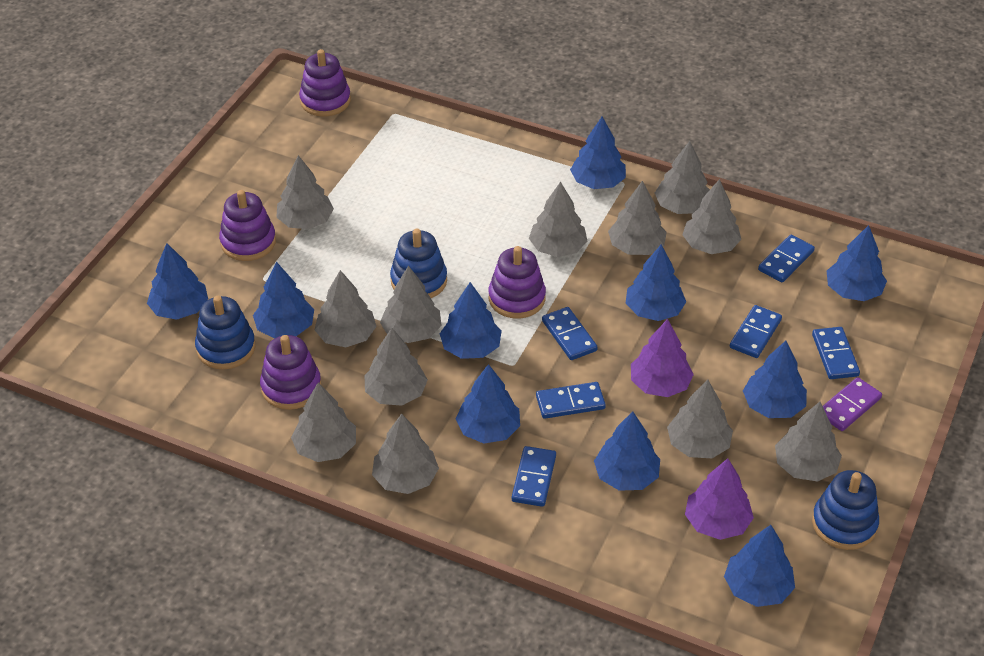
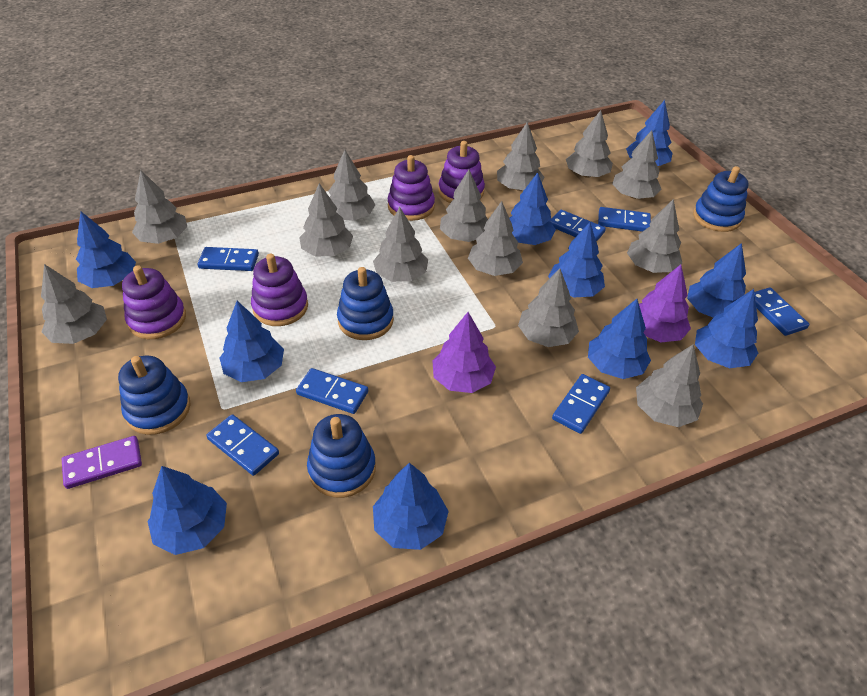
blue domino: 6 -> 7
blue stacking toy: 3 -> 4
grey tree: 12 -> 13

